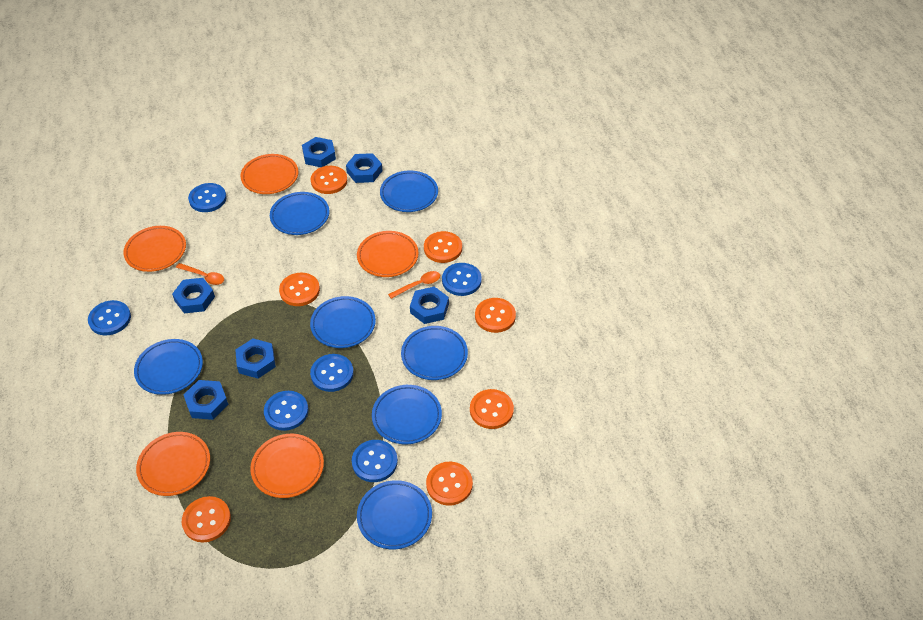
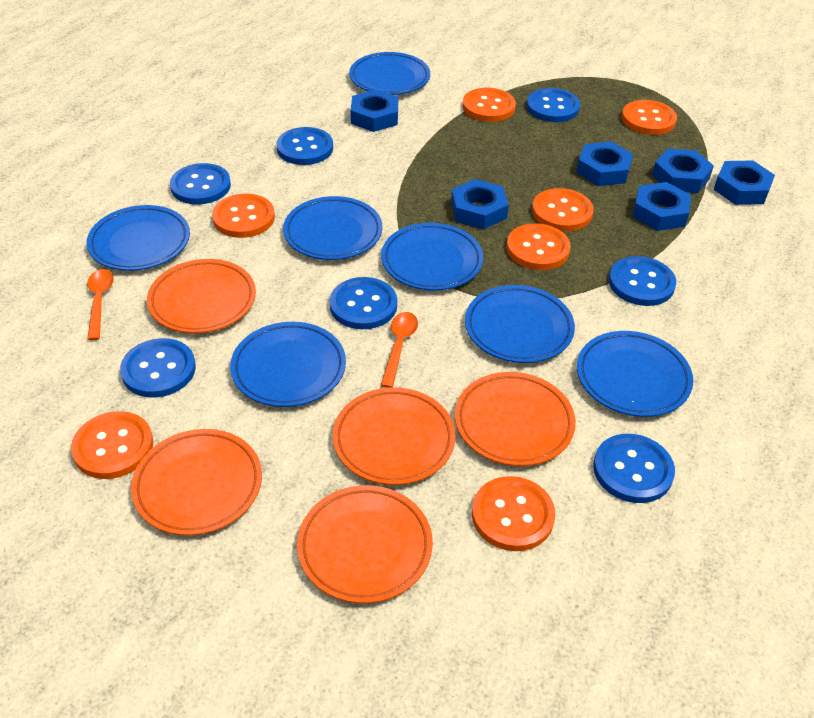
blue button: 6 -> 7

